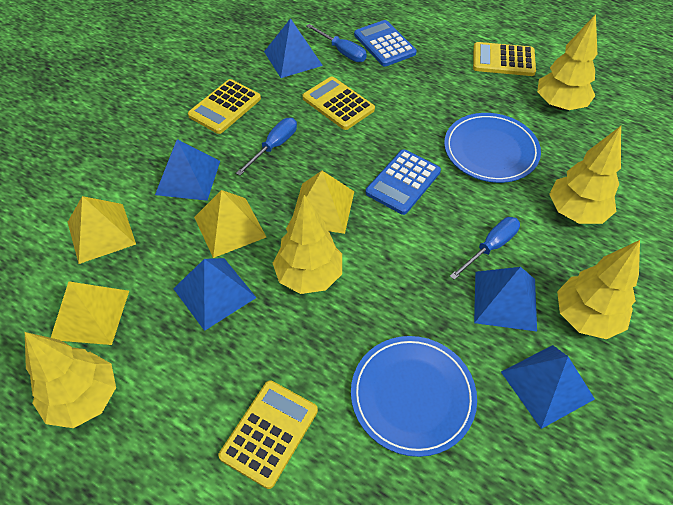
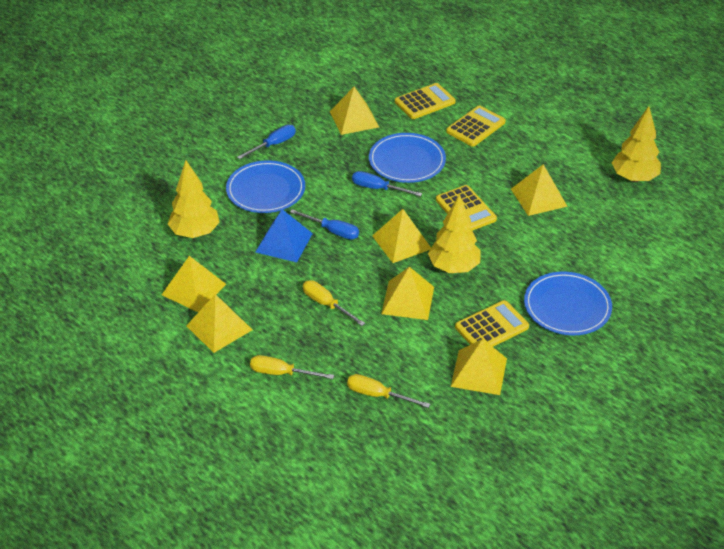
blue calculator: 2 -> 0
blue plate: 2 -> 3
blue pyramid: 5 -> 1
yellow pyramid: 4 -> 7
yellow screwdriver: 0 -> 3
yellow tree: 5 -> 3

